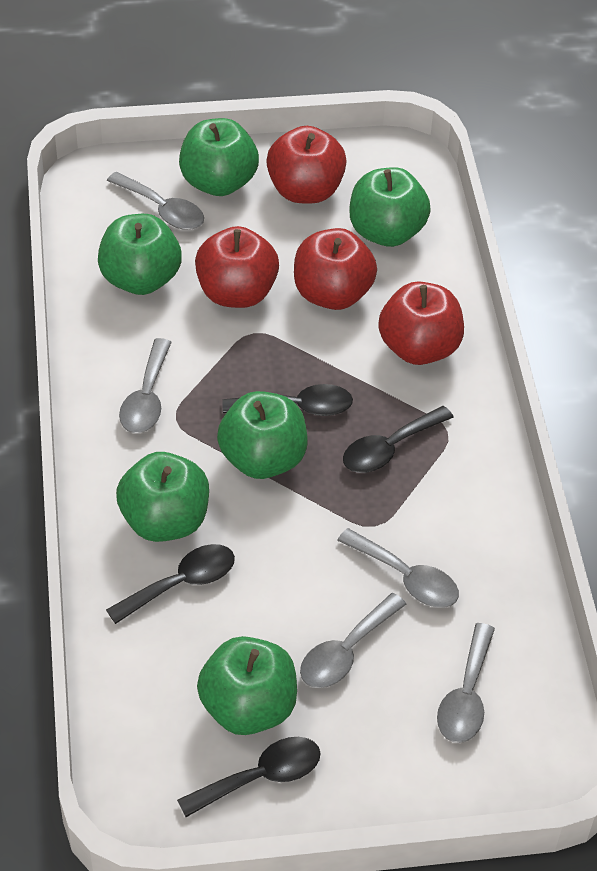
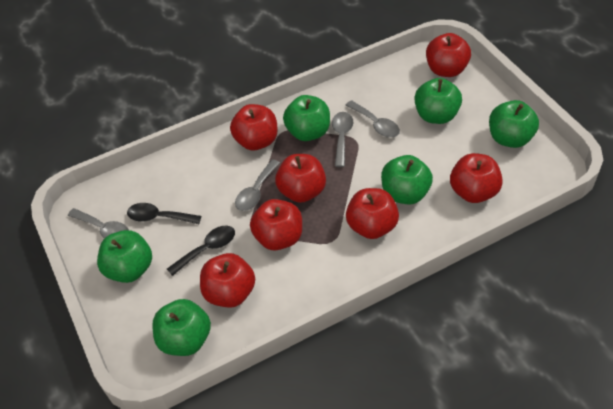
black spoon: 4 -> 2
grey spoon: 5 -> 4
red apple: 4 -> 7

